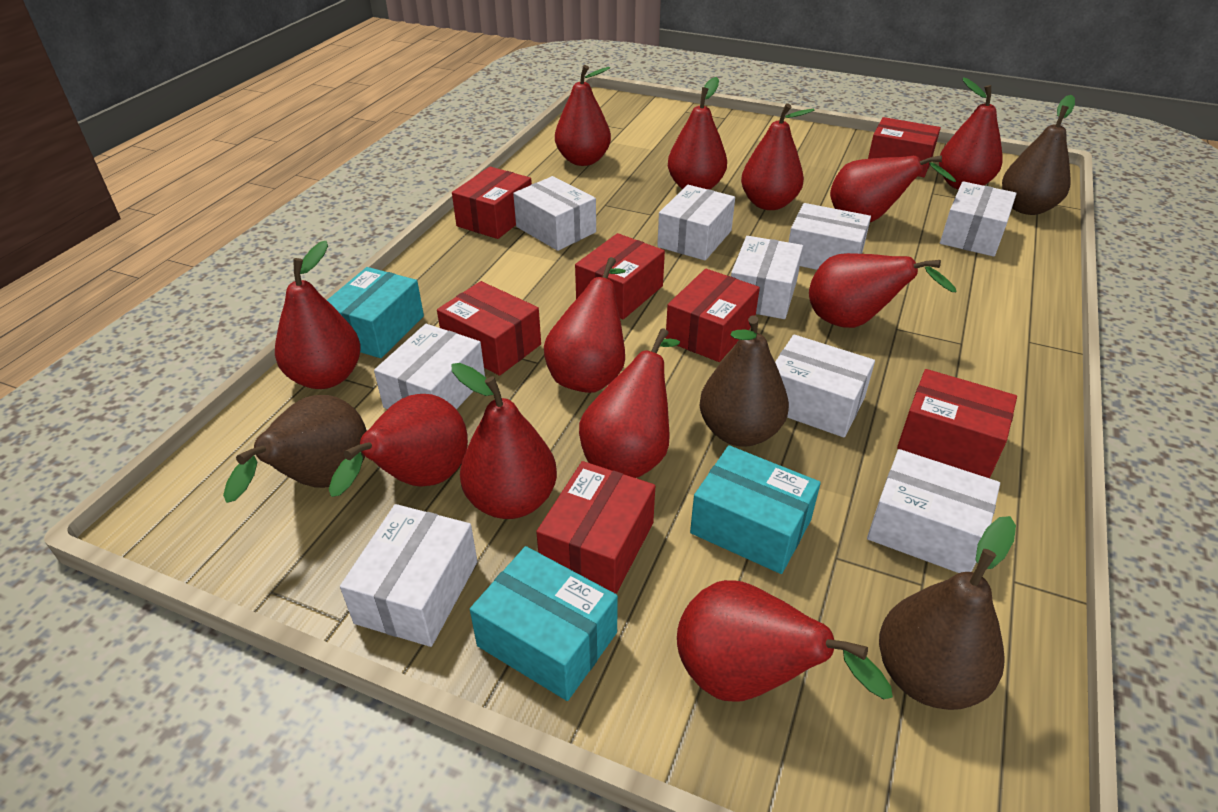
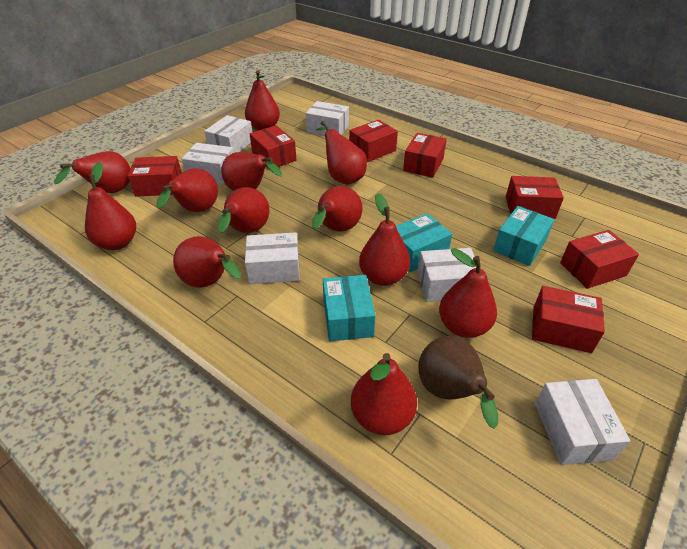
brown pear: 4 -> 1
white box: 9 -> 6

